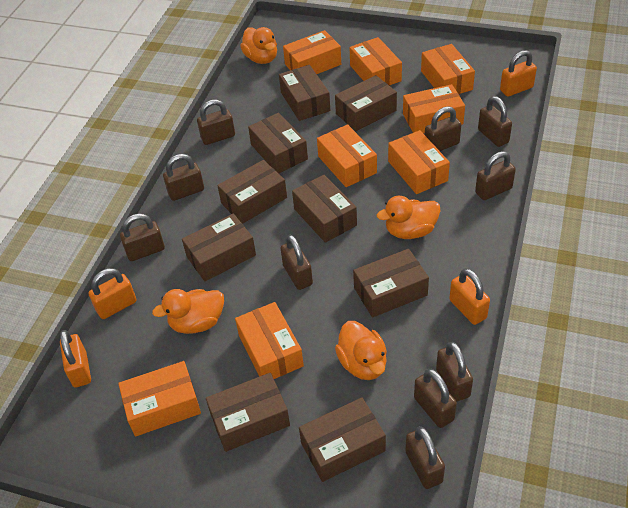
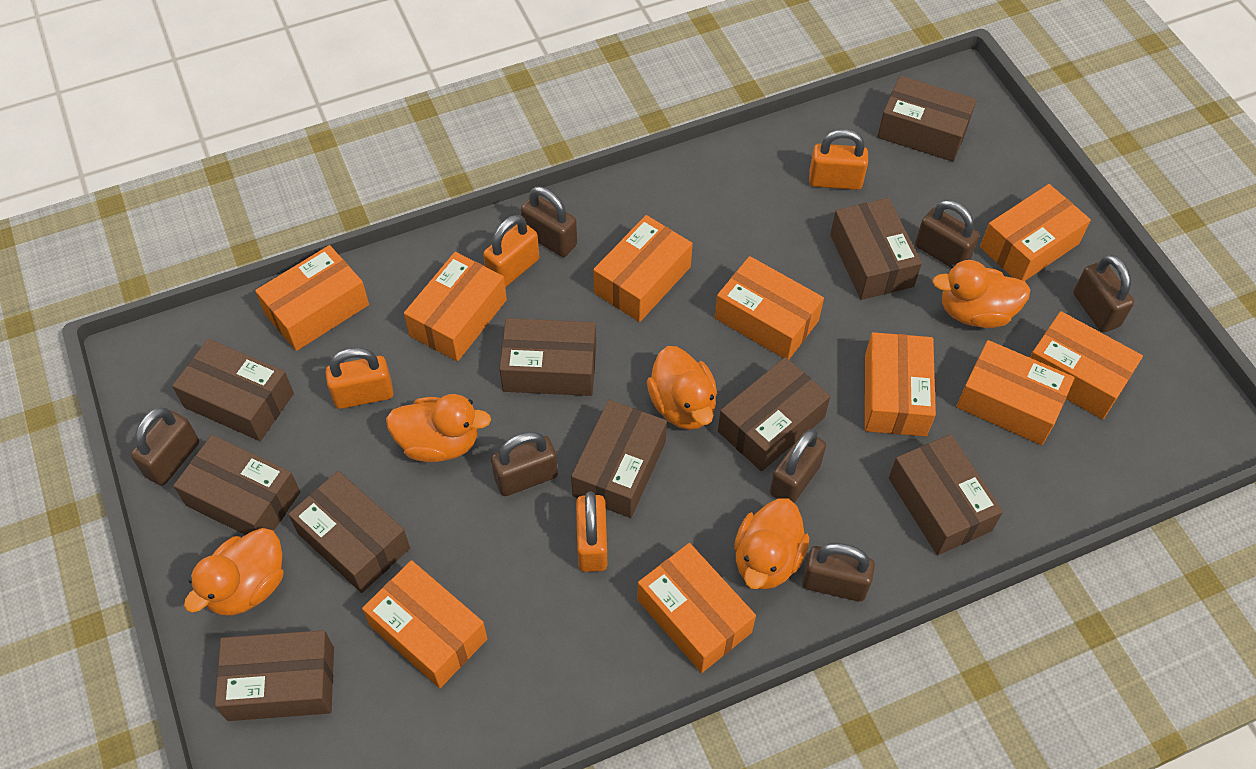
brown box: 9 -> 10
brown padlock: 10 -> 7
orange box: 8 -> 10
orange duck: 4 -> 5

